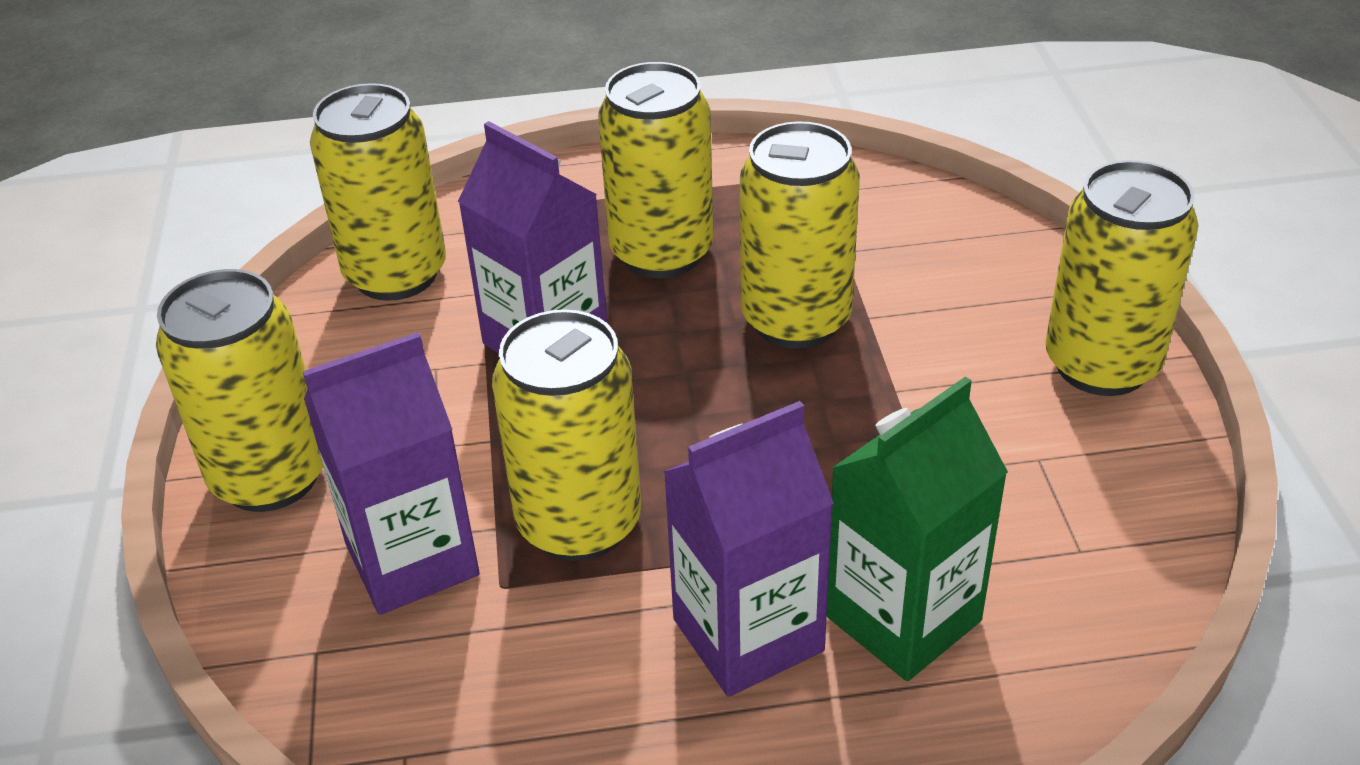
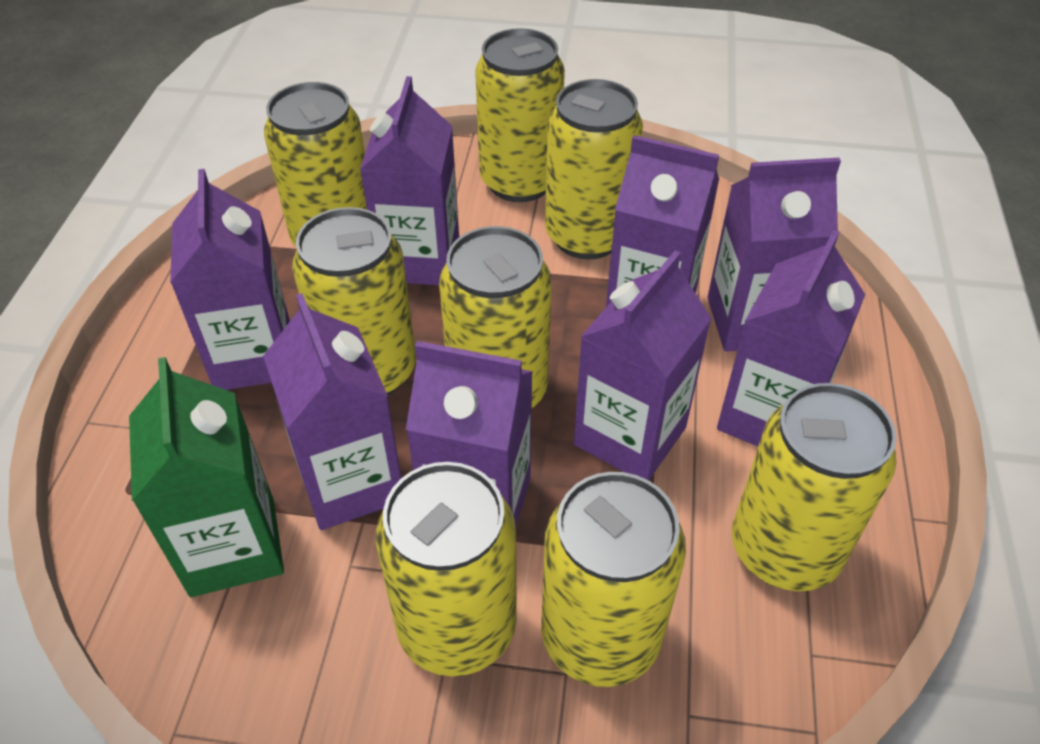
purple carton: 3 -> 8
yellow can: 6 -> 8

